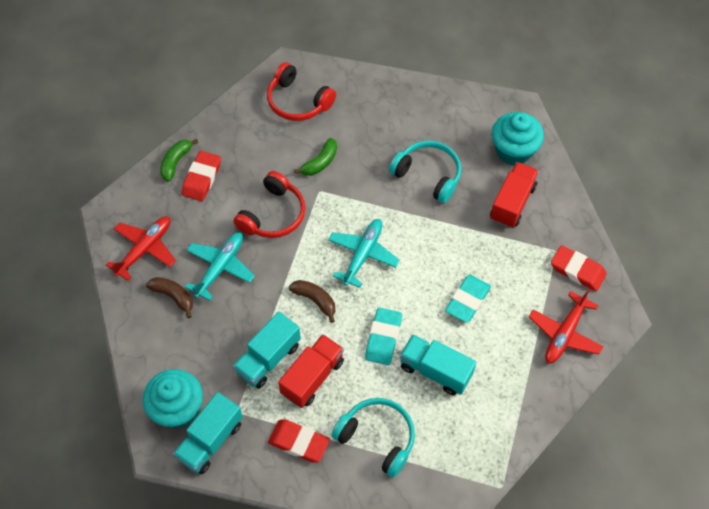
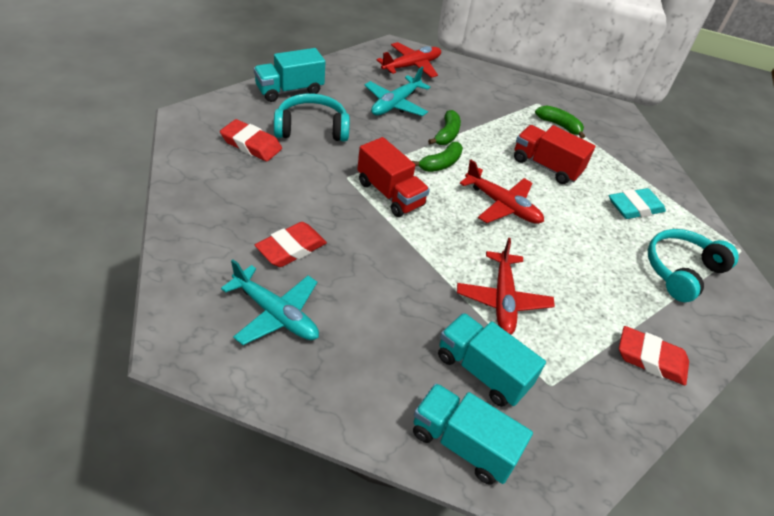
brown banana: 2 -> 0
green banana: 2 -> 3
red headphones: 2 -> 0
red plane: 2 -> 3
turquoise cupcake: 2 -> 0
turquoise eraser: 2 -> 1

